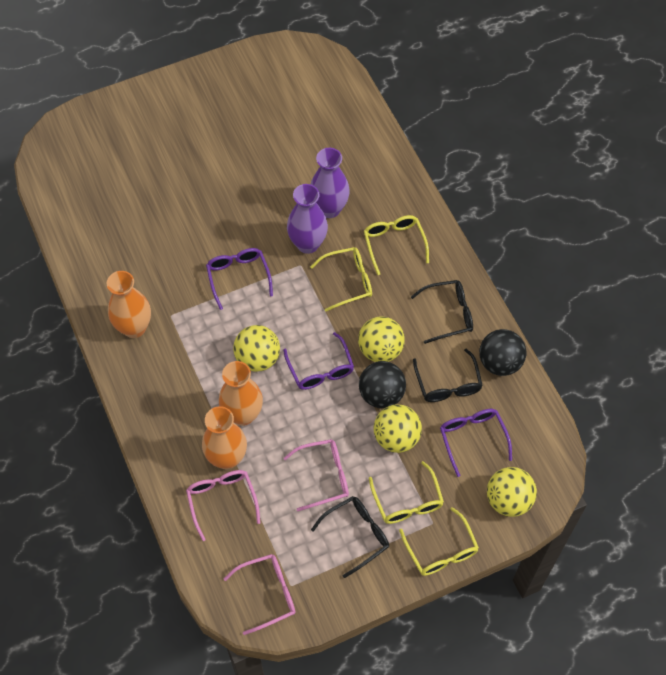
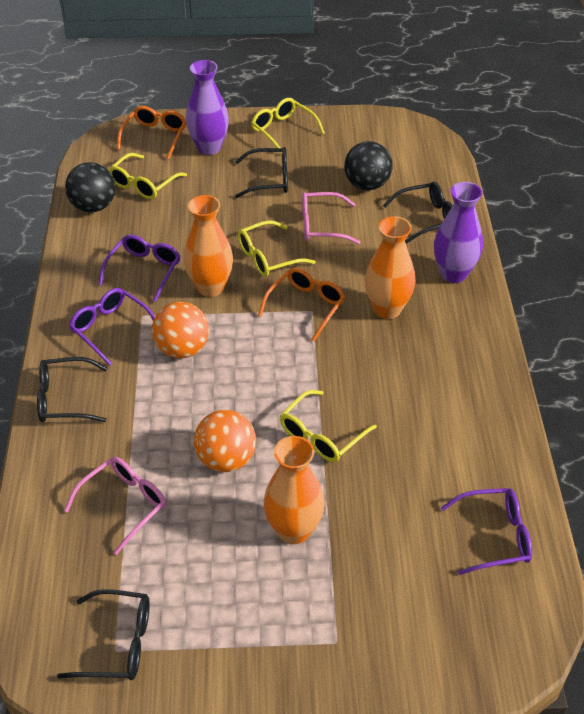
black glasses: 3 -> 4
orange ball: 0 -> 2
orange glasses: 0 -> 2
pink glasses: 3 -> 2
yellow ball: 4 -> 0

